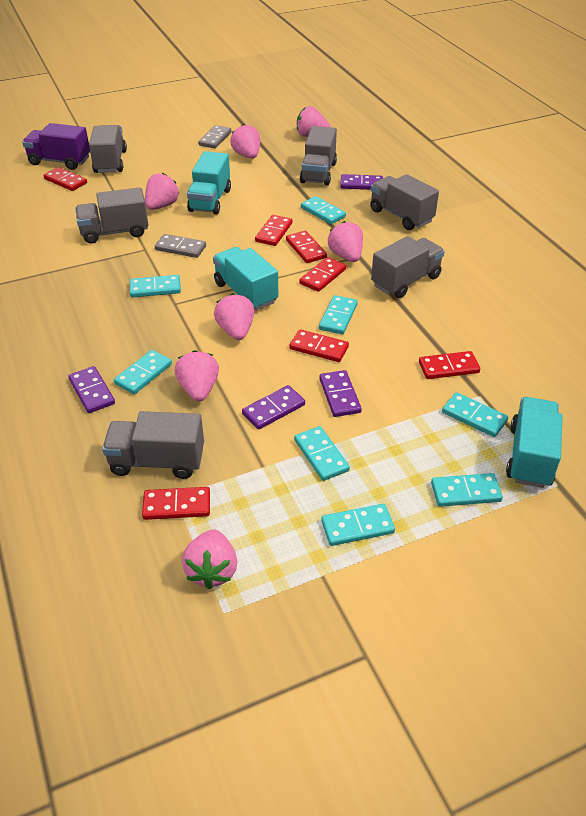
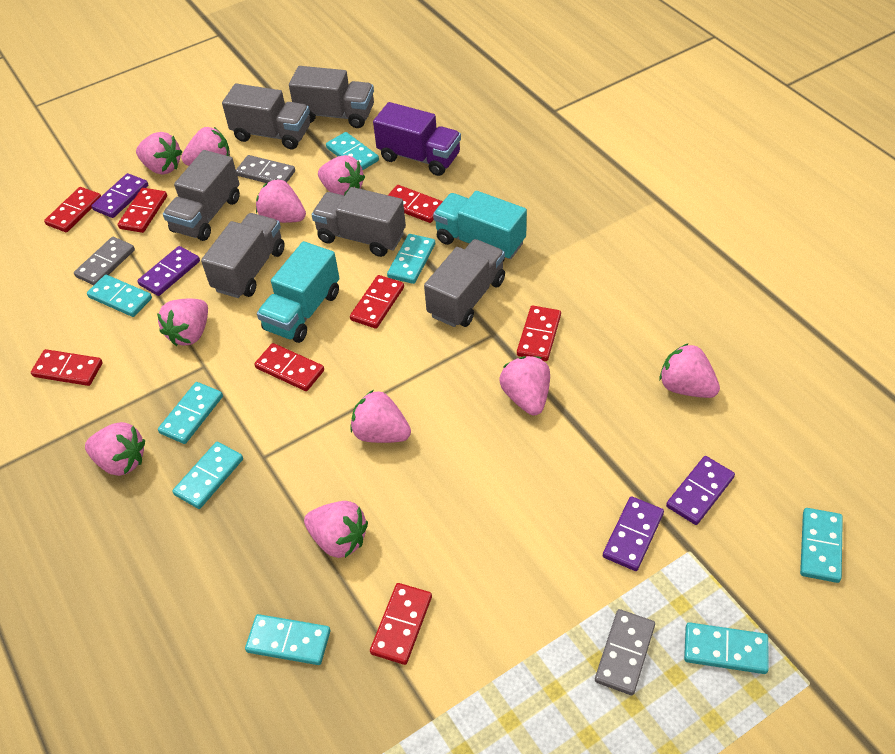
grey domino: 2 -> 3
pink strawberry: 7 -> 10
red domino: 7 -> 8
turquoise truck: 3 -> 2

